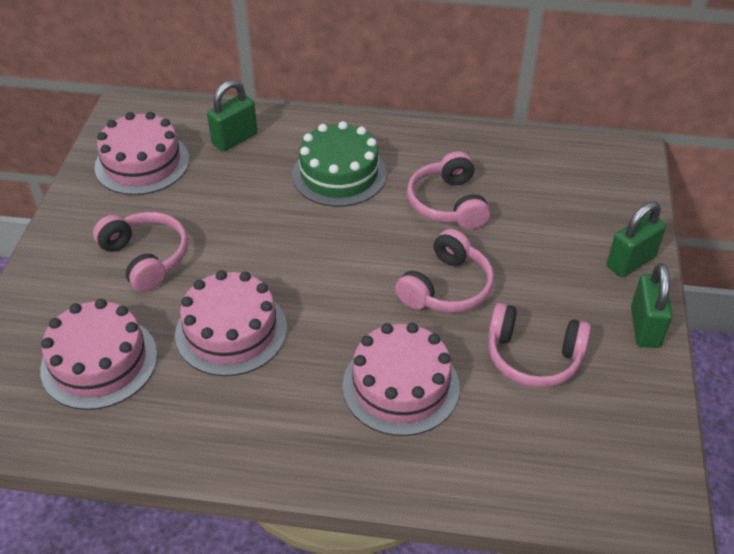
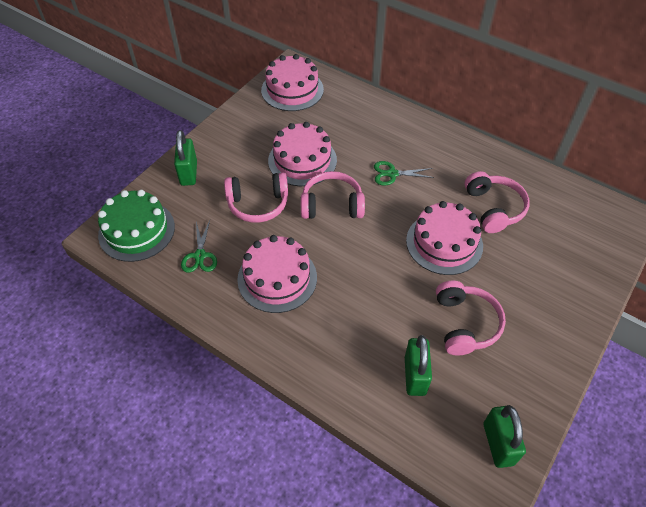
green scissors: 0 -> 2

